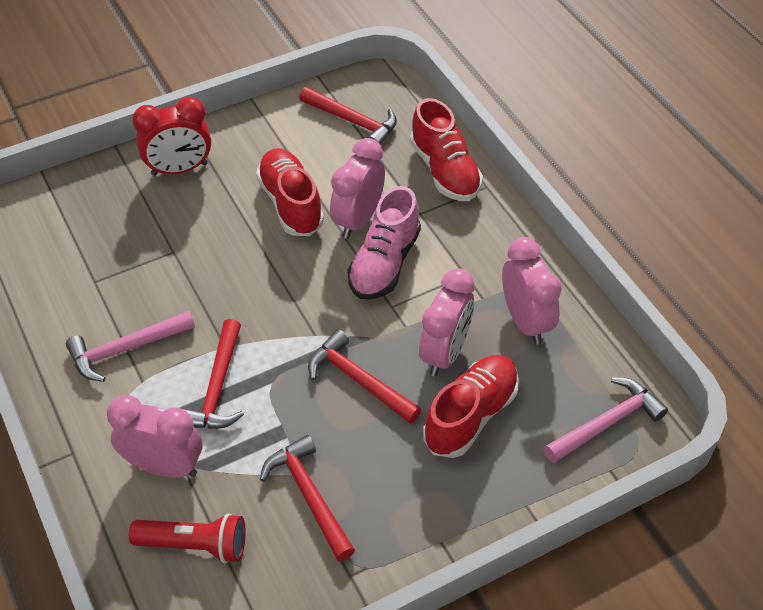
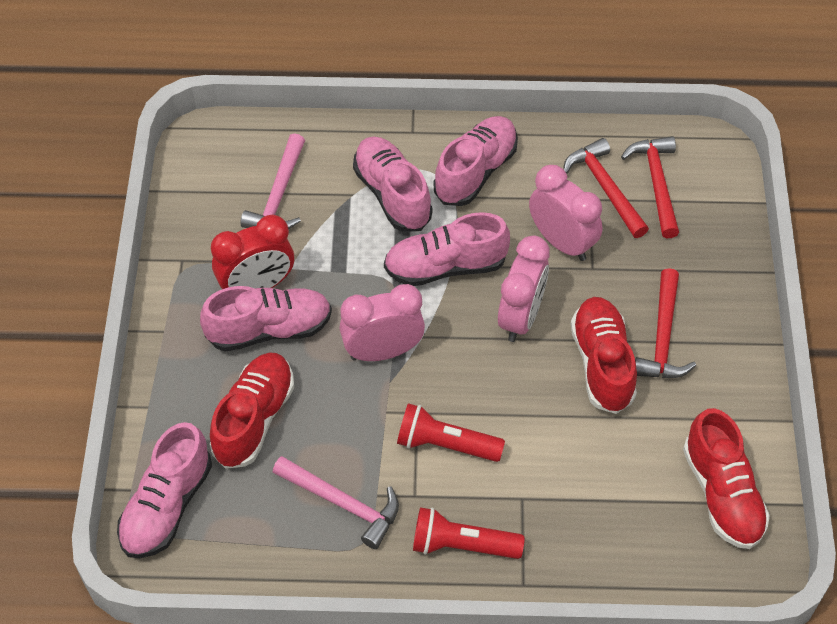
pink clock: 4 -> 3
pink shoe: 1 -> 5
red flashlight: 1 -> 2
red hammer: 4 -> 3

